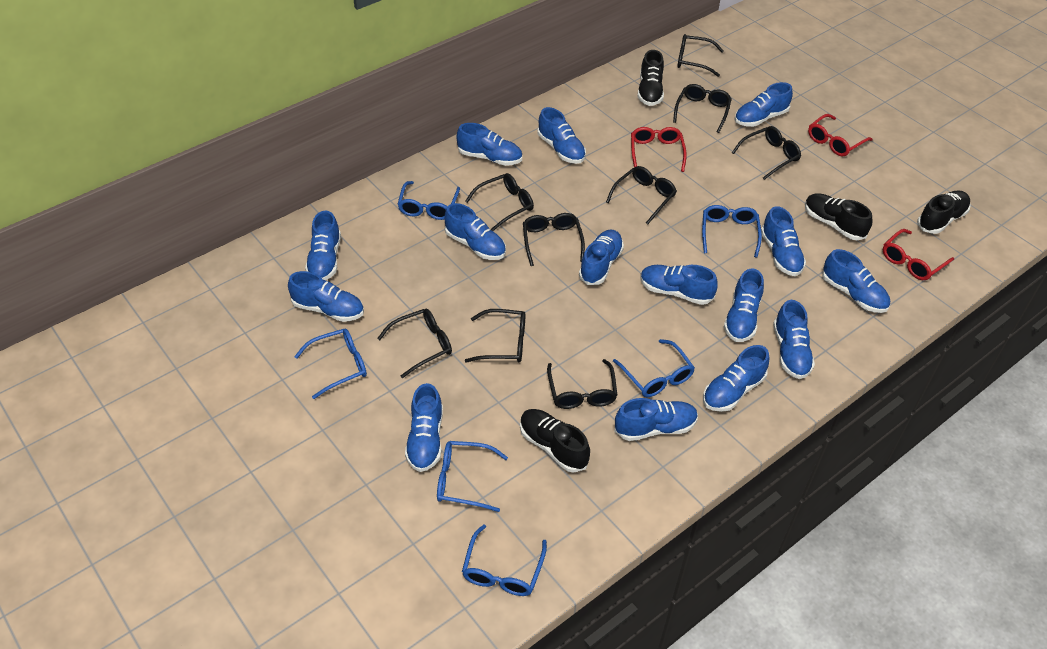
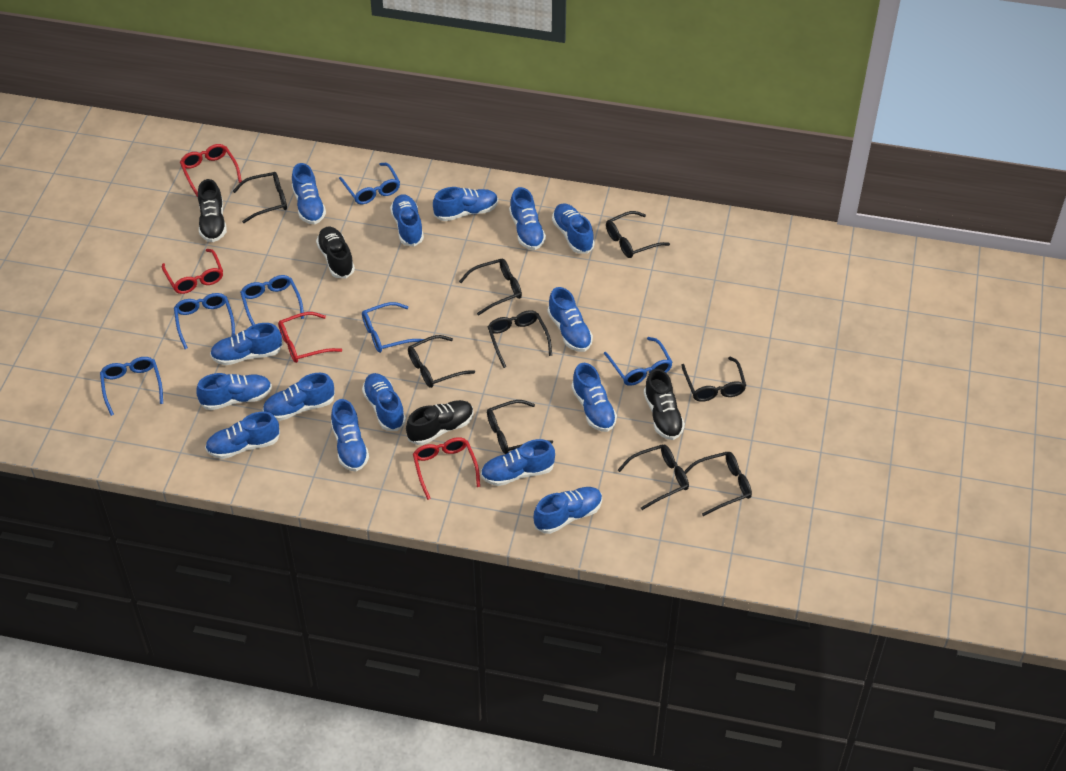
red glasses: 3 -> 4

